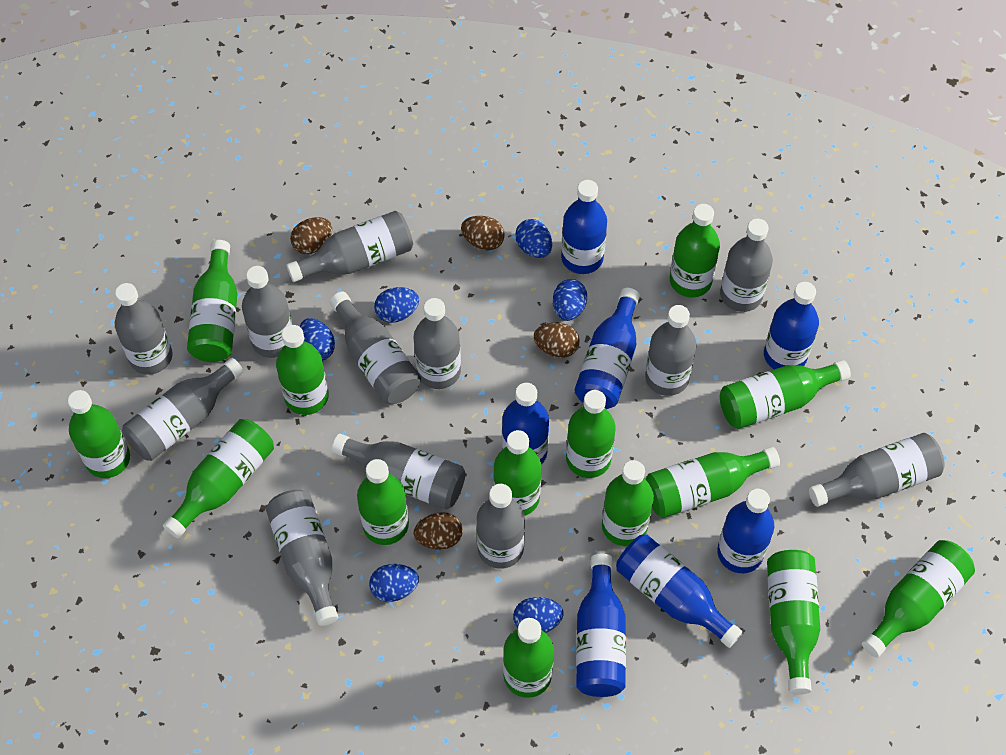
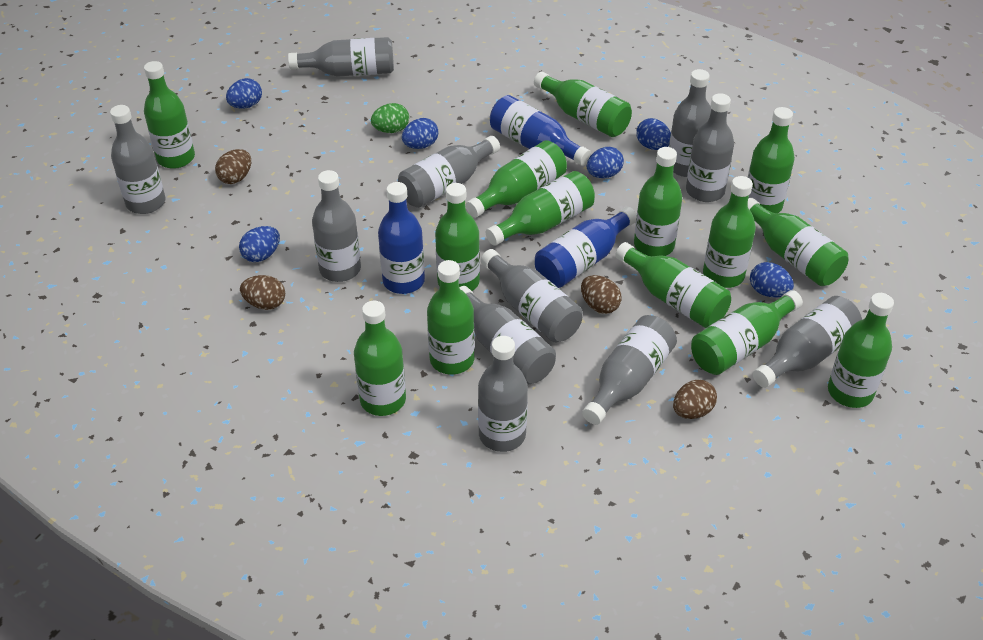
blue bottle: 7 -> 3
green egg: 0 -> 1
grey bottle: 12 -> 11

